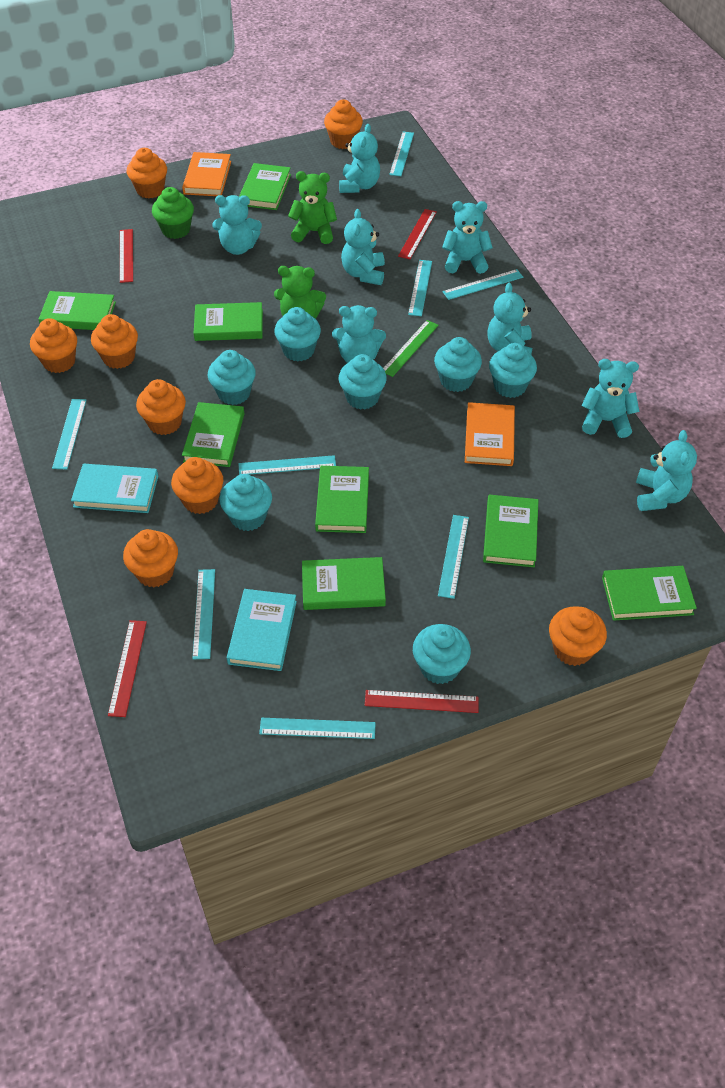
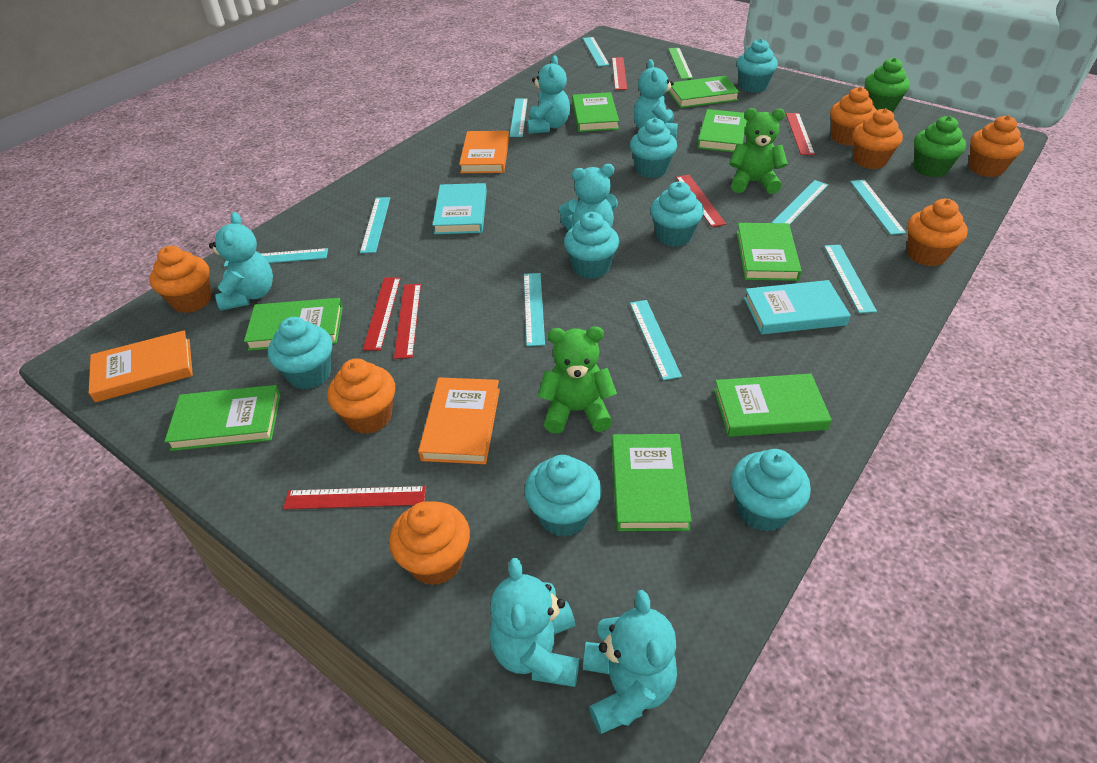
green cupcake: 1 -> 2
orange book: 2 -> 3
orange cupcake: 8 -> 7
red ruler: 4 -> 6
turquoise ruler: 8 -> 9
turquoise teddy bear: 8 -> 6

